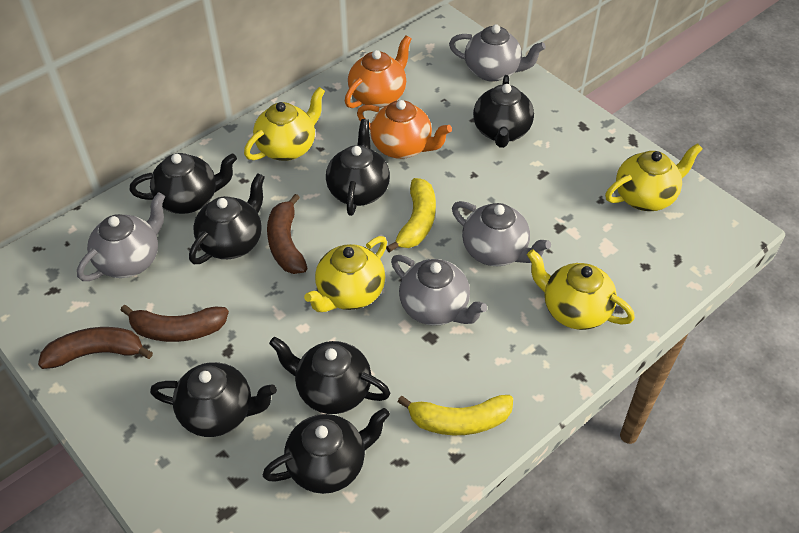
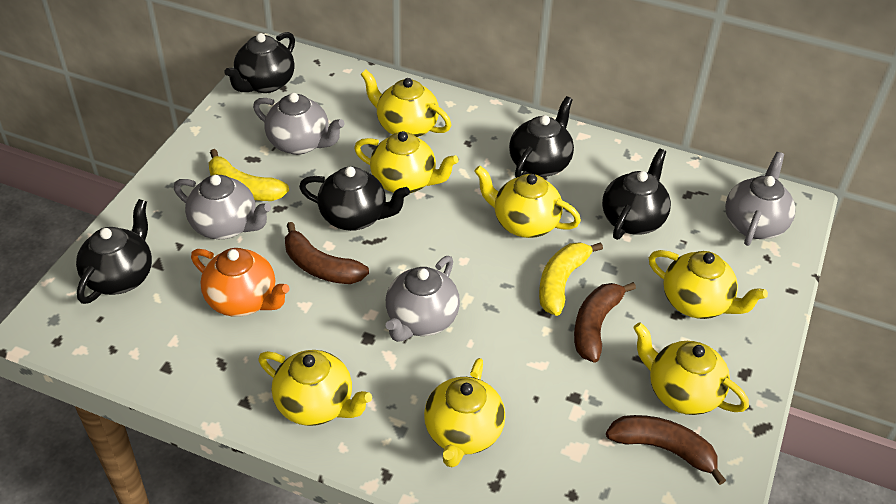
black teapot: 7 -> 5
orange teapot: 2 -> 1
yellow teapot: 4 -> 7

